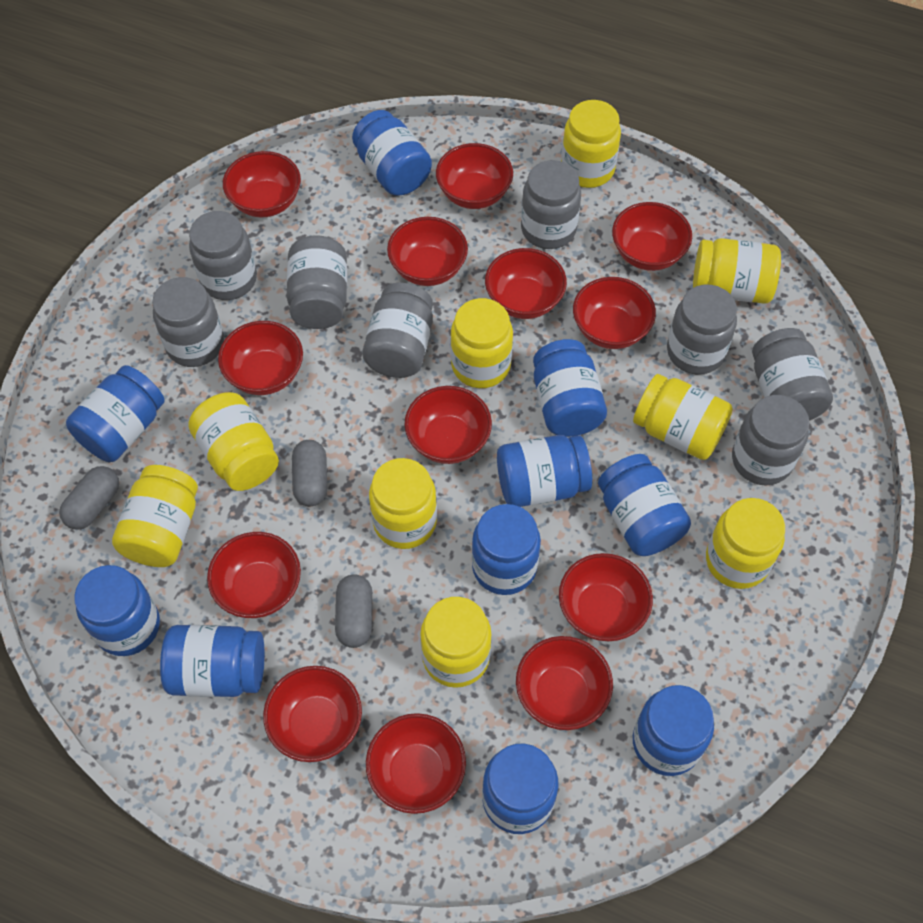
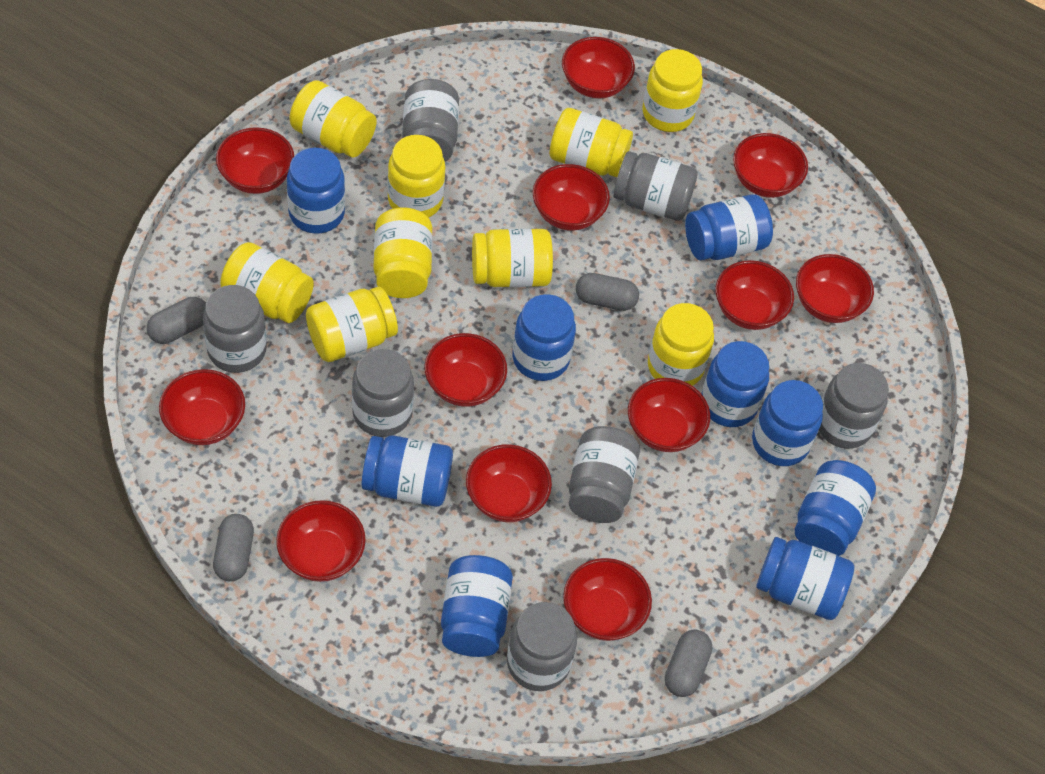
blue jar: 10 -> 9
grey capsule: 3 -> 4
grey jar: 8 -> 7
red bowl: 13 -> 12

